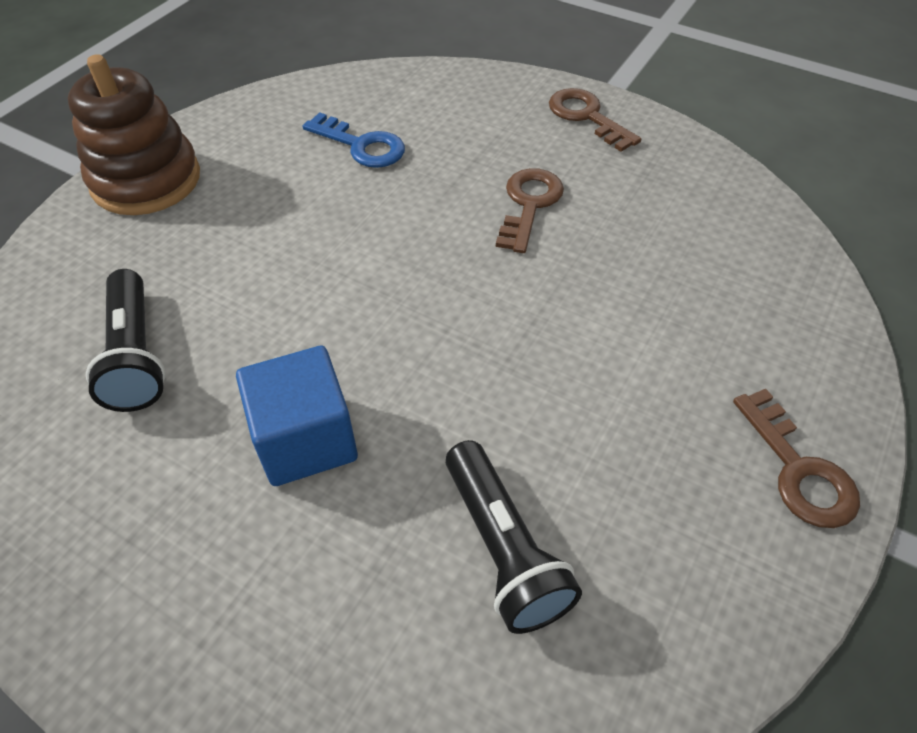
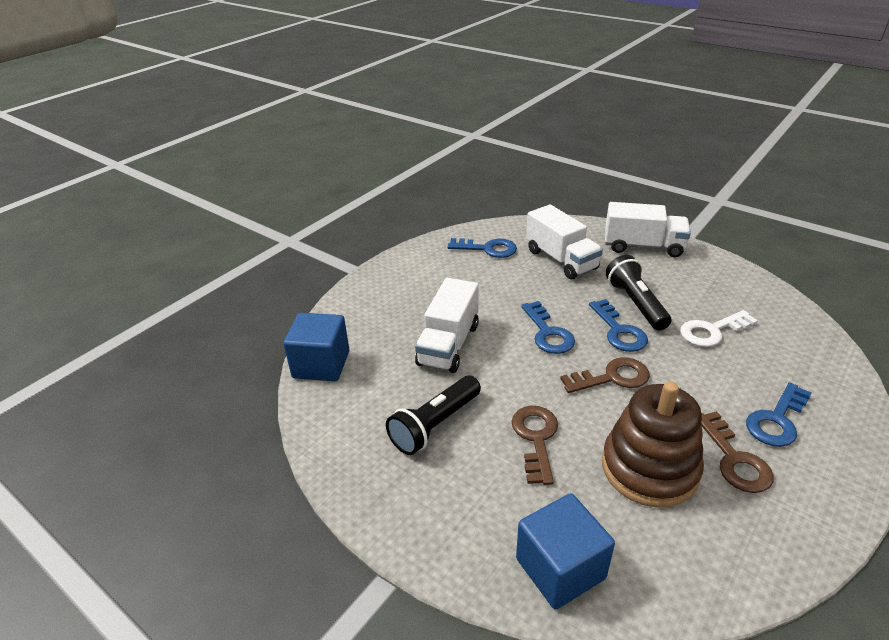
blue cube: 1 -> 2
blue key: 1 -> 4
white key: 0 -> 1
white truck: 0 -> 3

